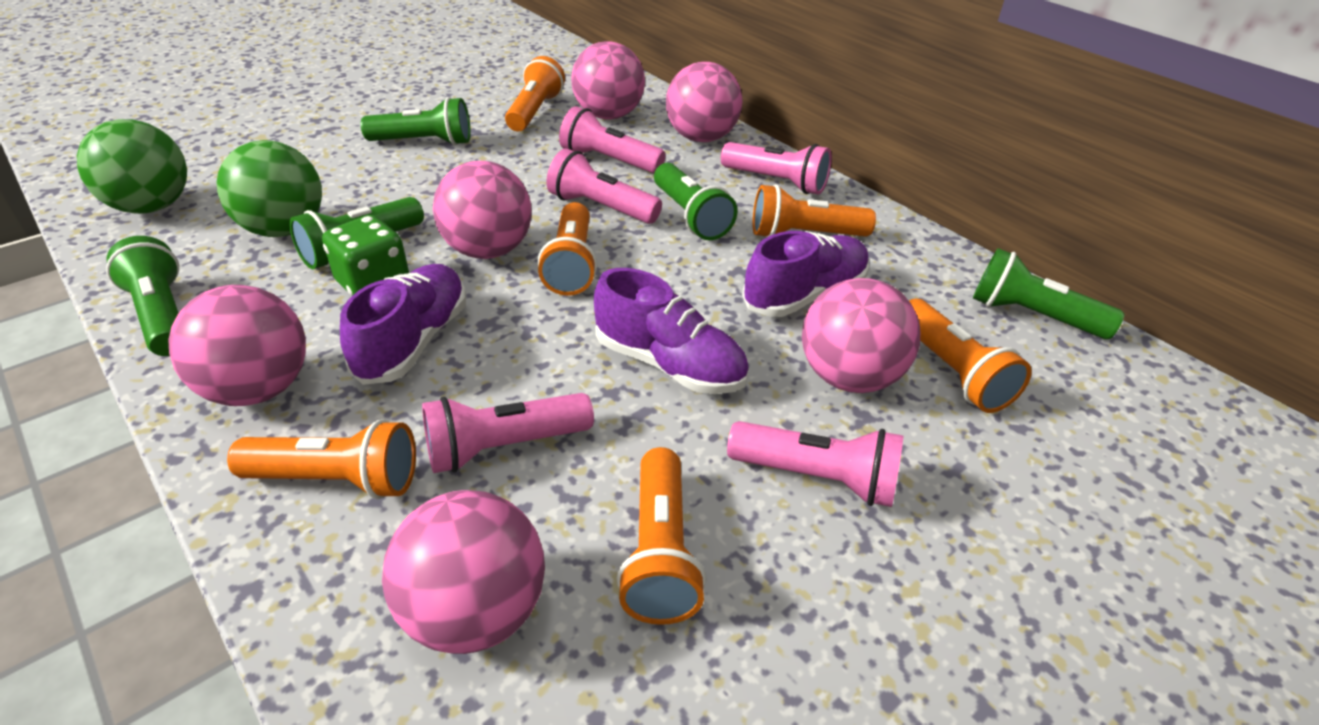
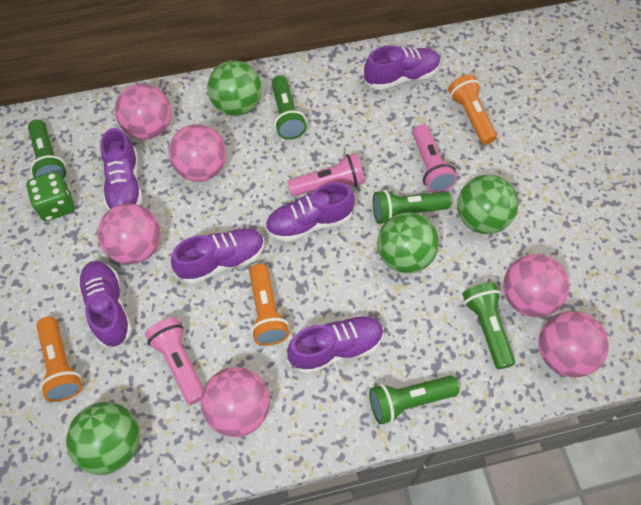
green ball: 2 -> 4
orange flashlight: 6 -> 3
pink flashlight: 5 -> 3
purple shoe: 3 -> 6

